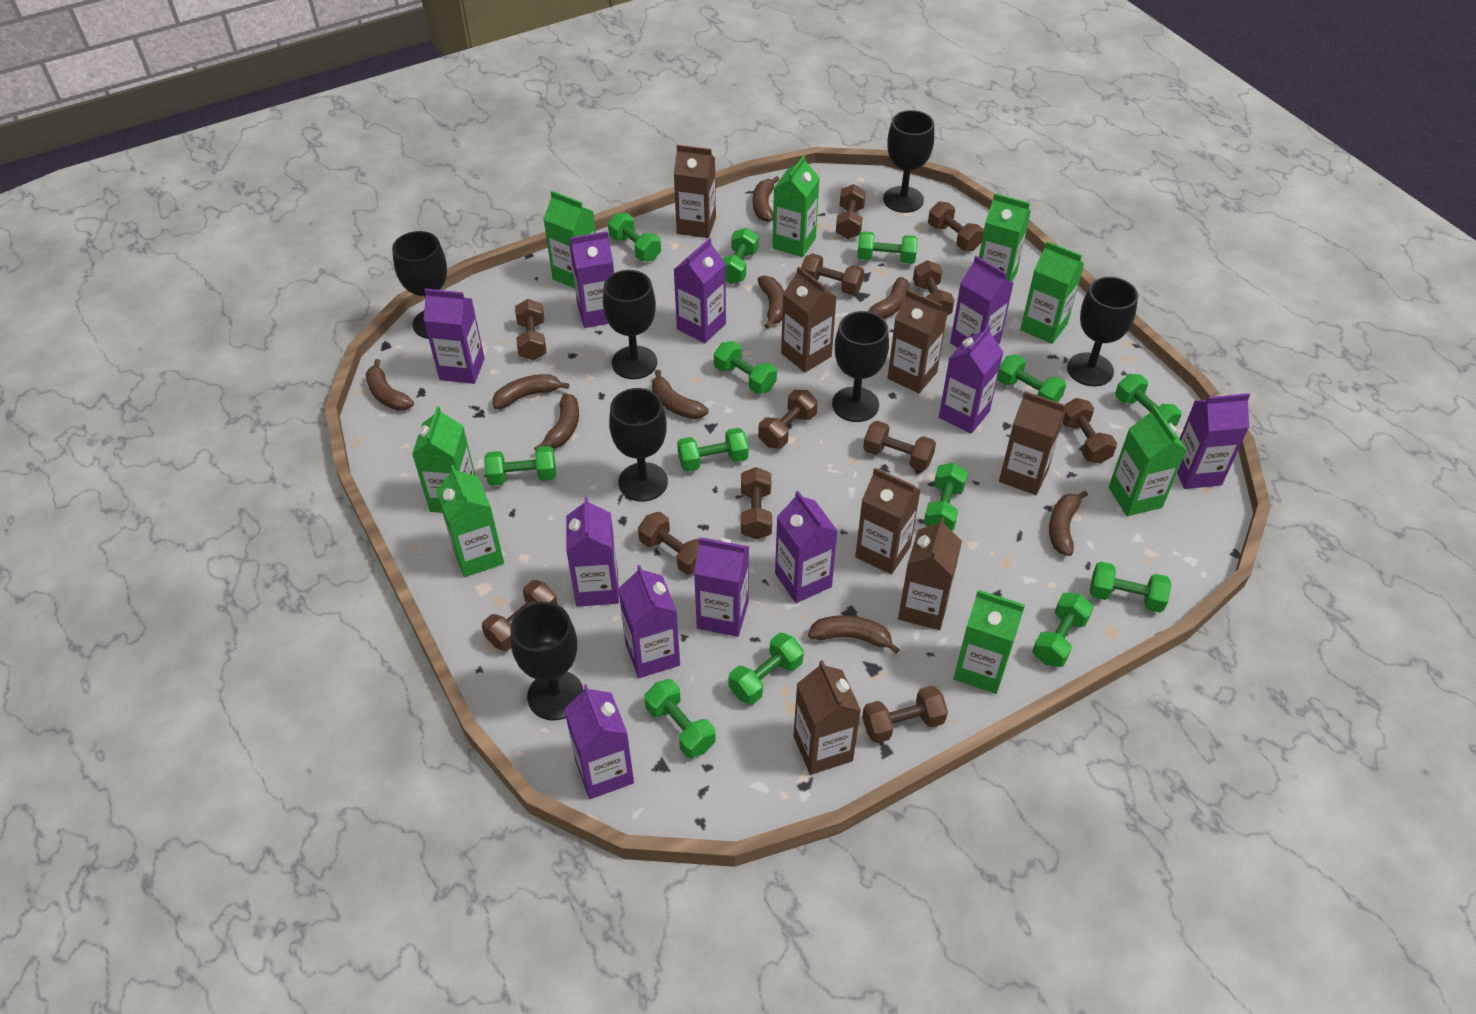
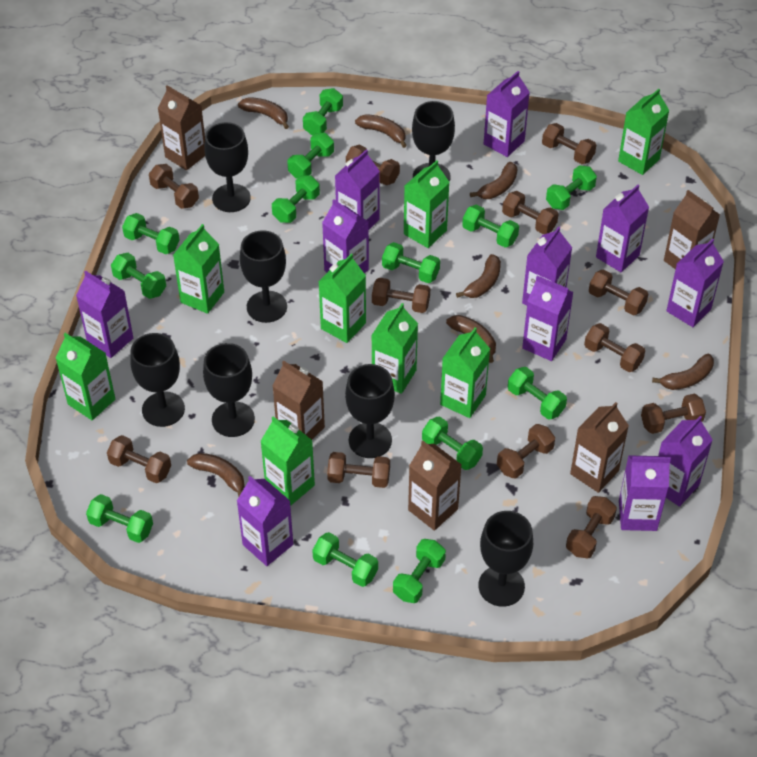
brown banana: 9 -> 7
brown carton: 7 -> 5

